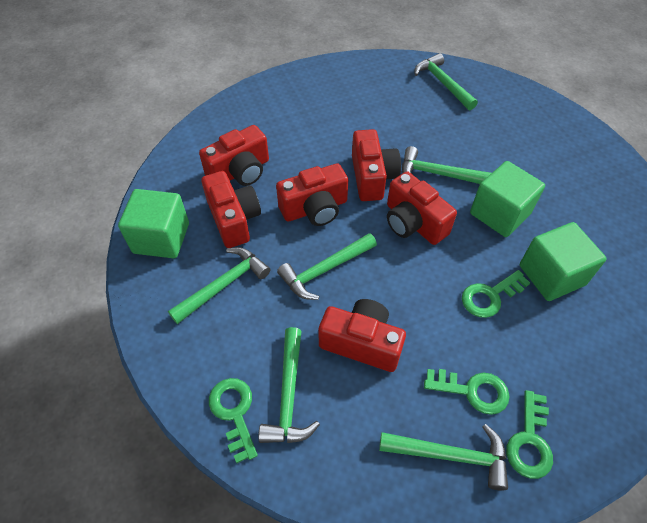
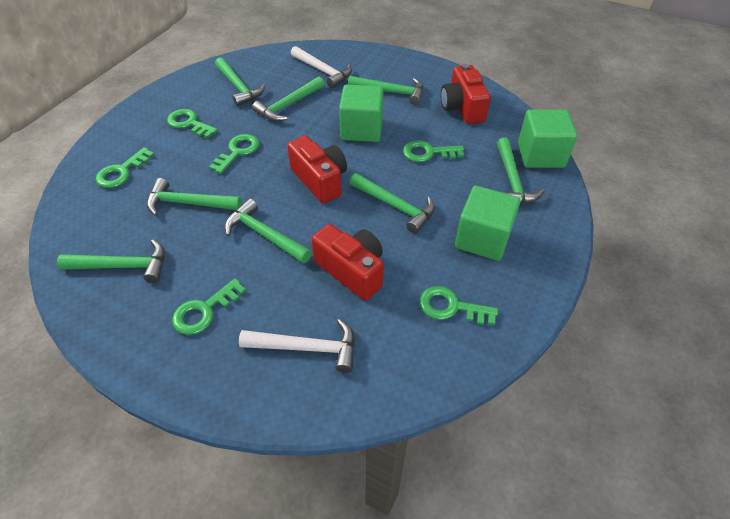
green hammer: 6 -> 8
green key: 4 -> 6
red camera: 6 -> 3
white hammer: 0 -> 2

